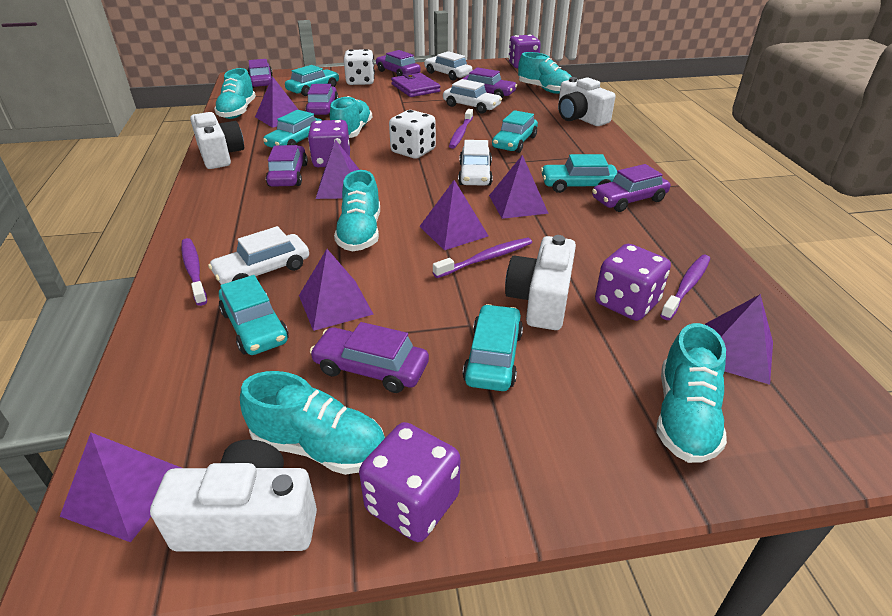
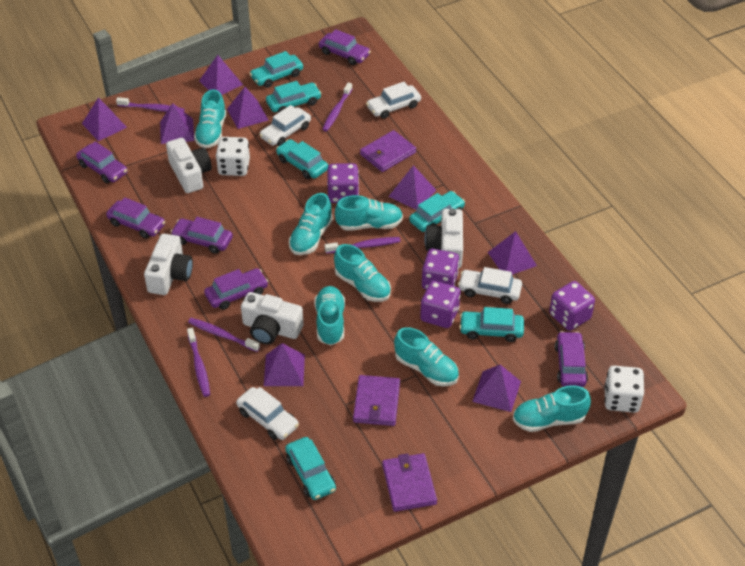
purple car: 7 -> 6
purple pyramid: 7 -> 8
purple toothbrush: 4 -> 5
purple wallet: 1 -> 3
turquoise shoe: 6 -> 7

